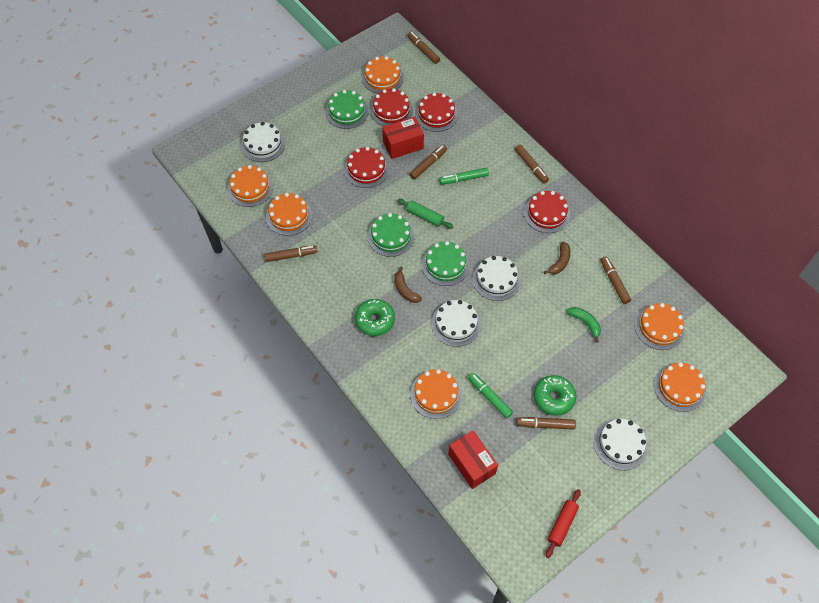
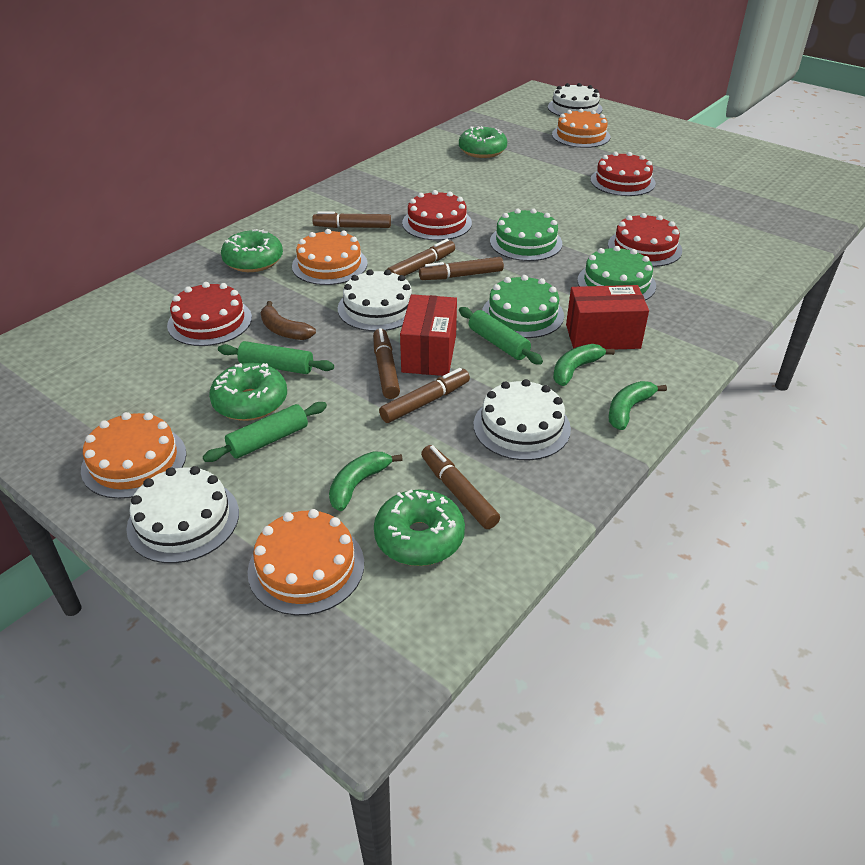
brown banana: 2 -> 1
green banana: 1 -> 3
green donut: 2 -> 4
green marker: 2 -> 0
green rolling pin: 1 -> 3
orange cake: 6 -> 4
red rolling pin: 1 -> 0

